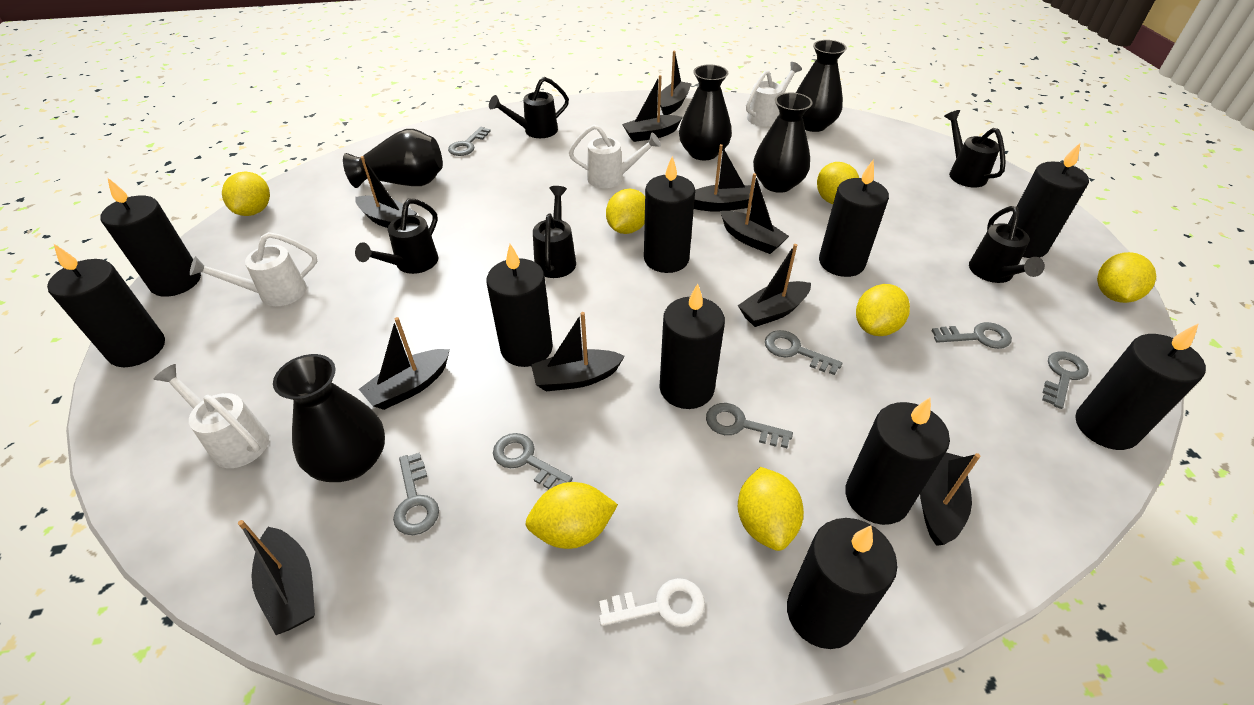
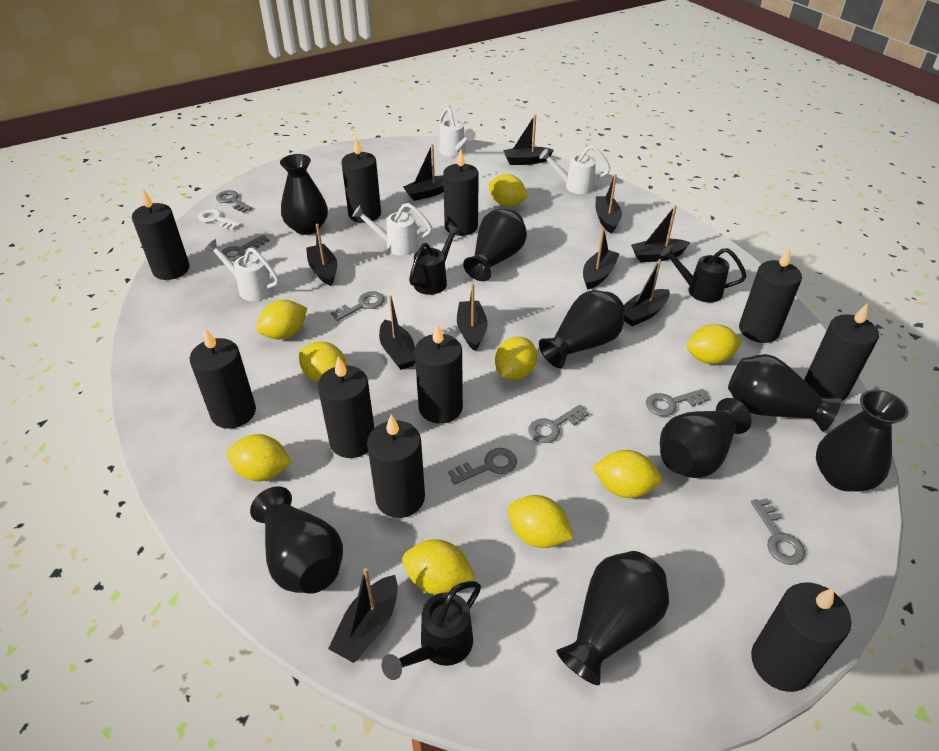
black vase: 5 -> 8
black watering can: 5 -> 3
yellow lemon: 7 -> 9

